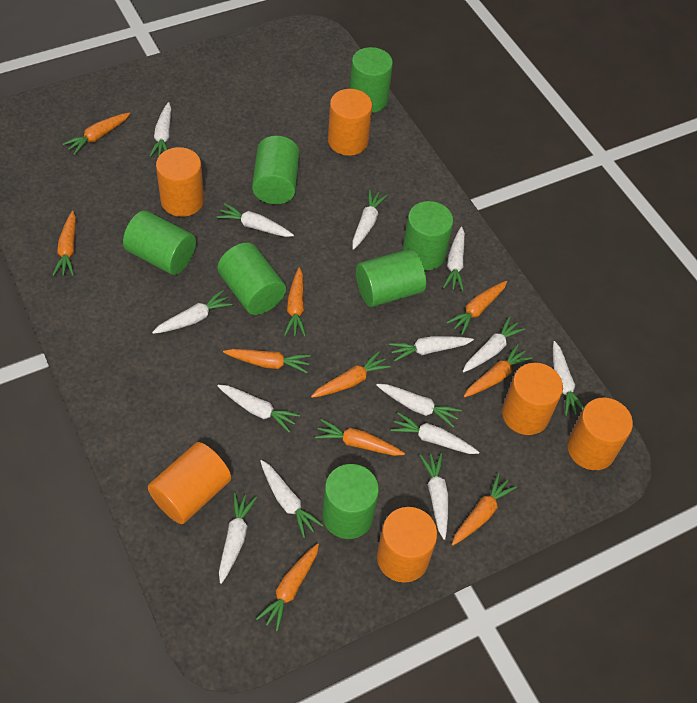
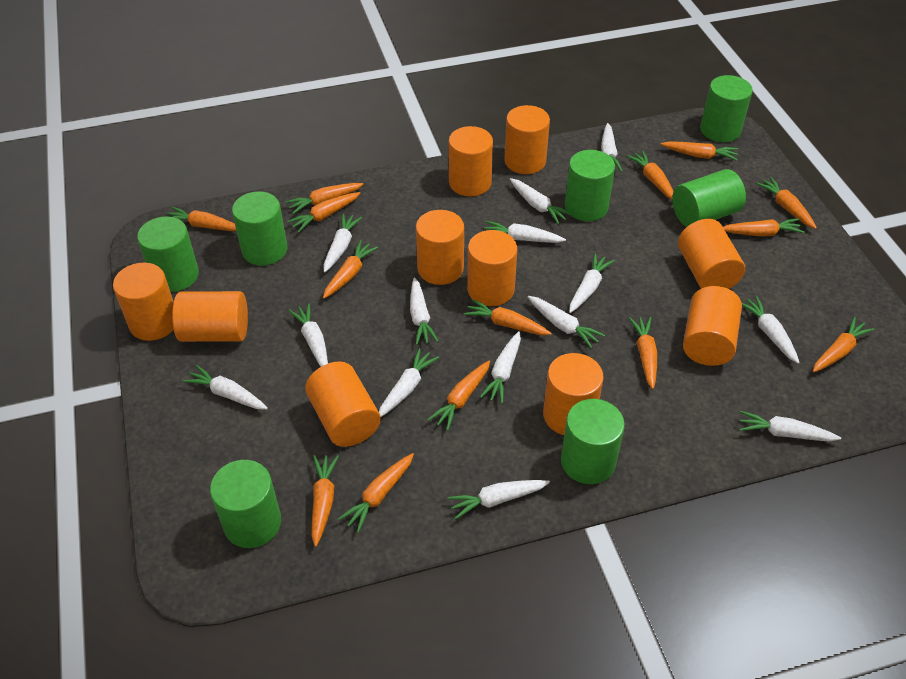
orange carrot: 10 -> 14
orange cylinder: 6 -> 10

